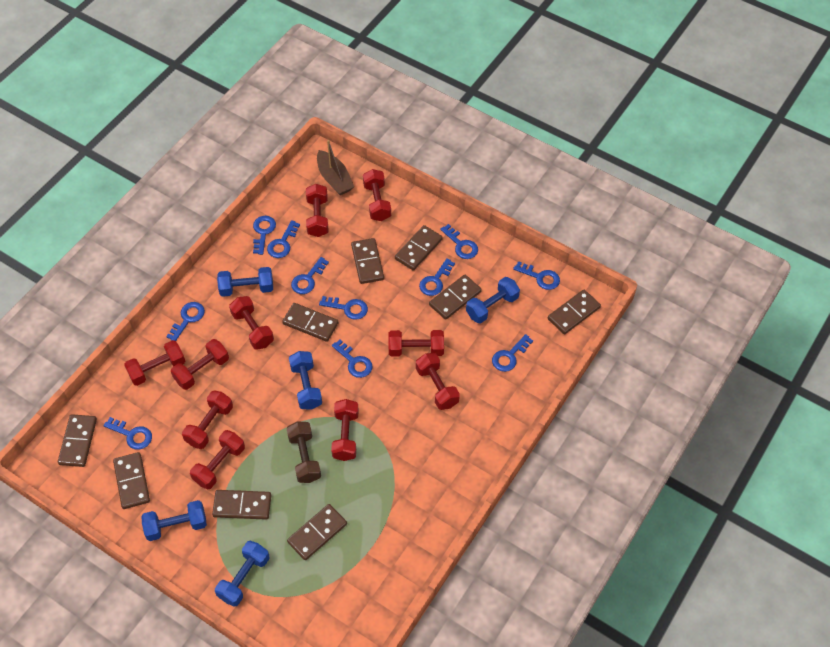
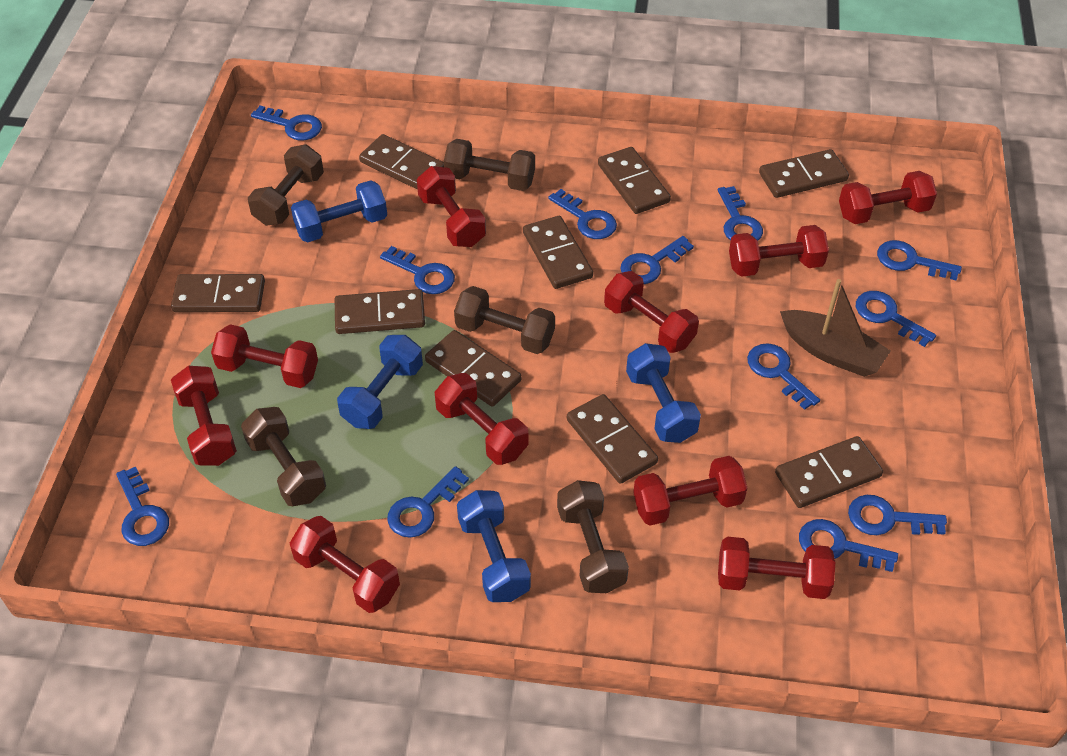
blue dumbbell: 5 -> 4
blue key: 11 -> 12
brown dumbbell: 1 -> 5

